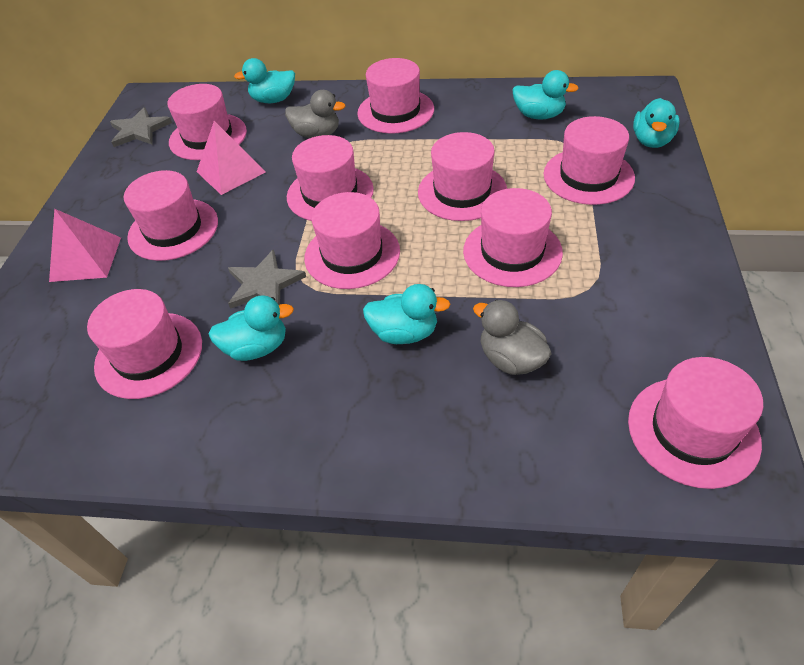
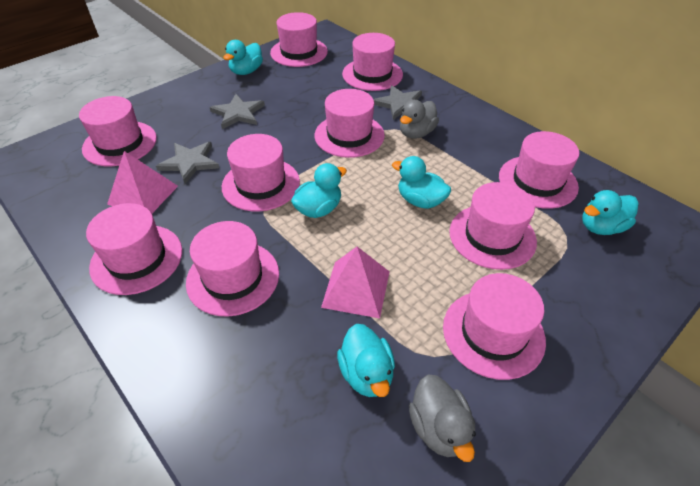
grey star: 2 -> 3

